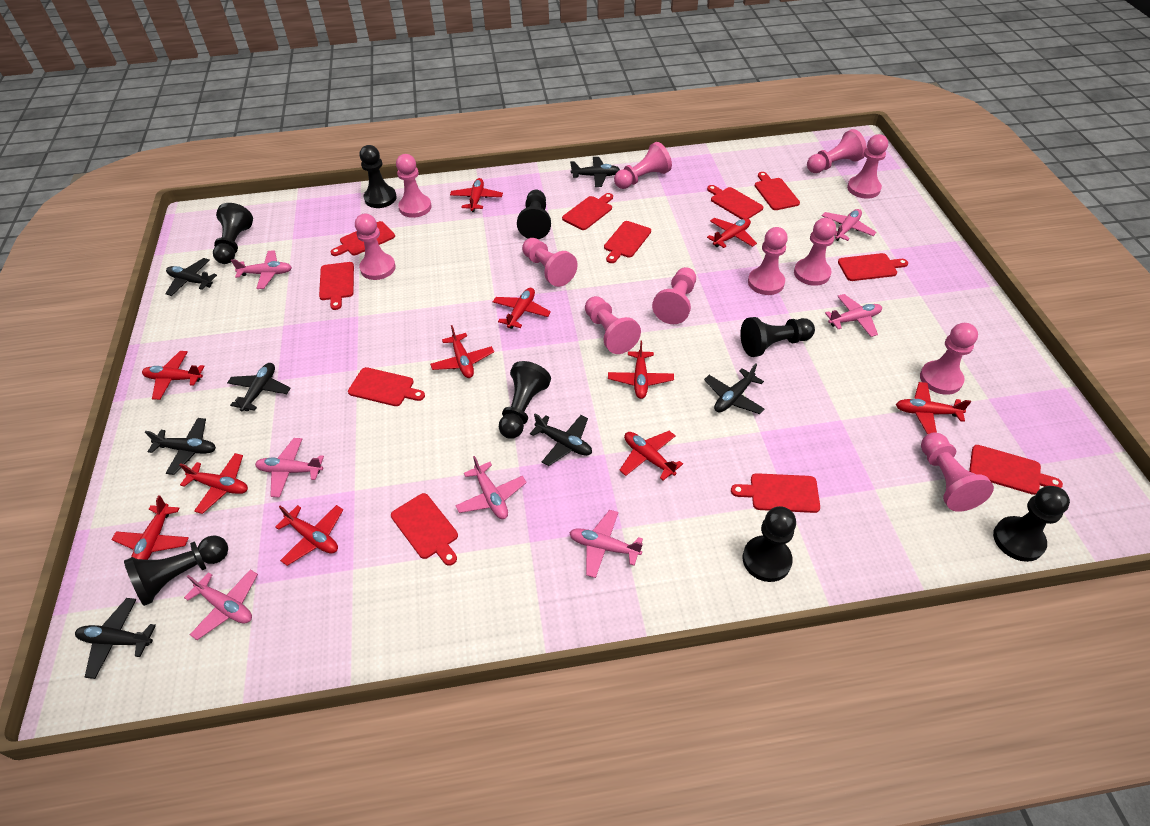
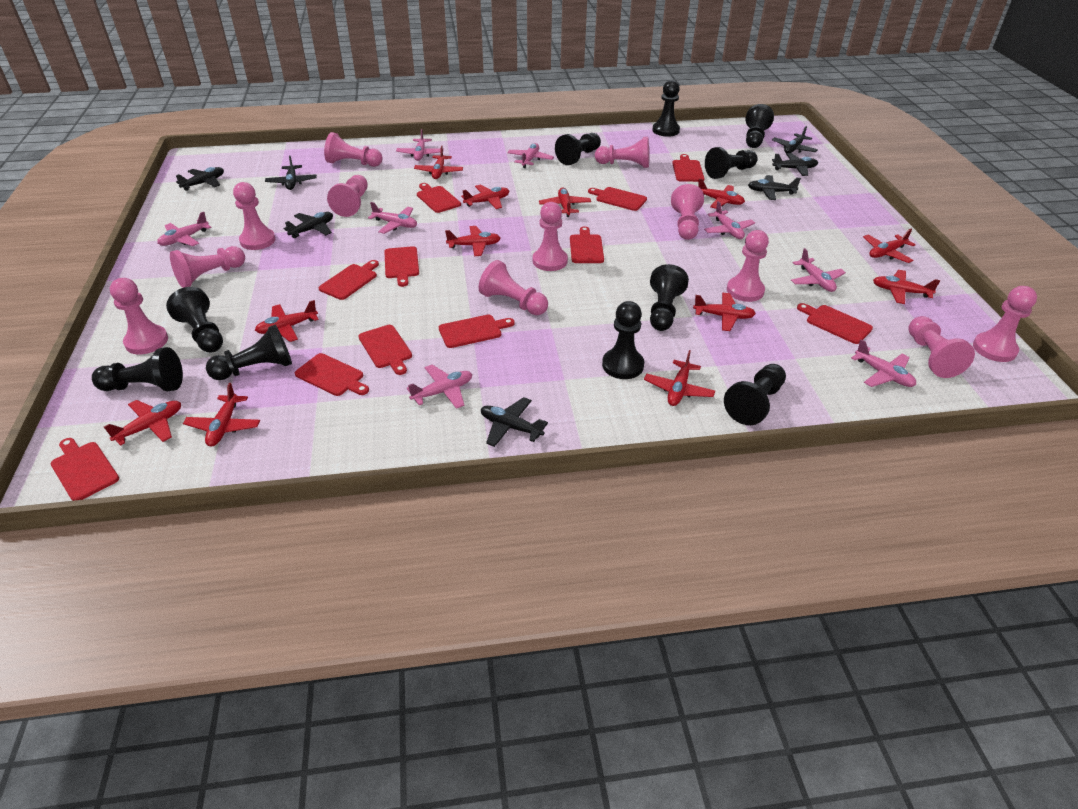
black pawn: 8 -> 10
pink plane: 7 -> 8
red plane: 11 -> 12

